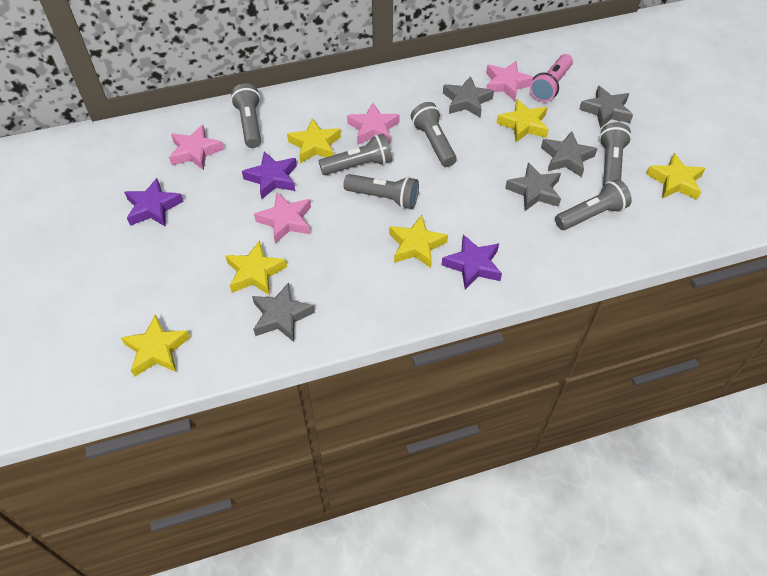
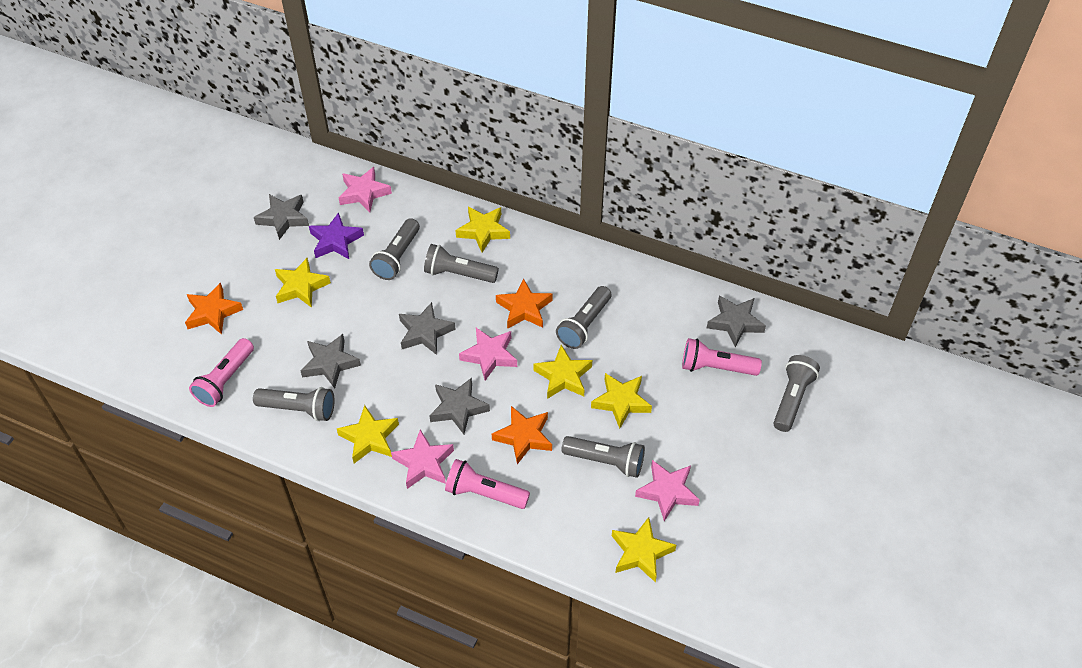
orange star: 0 -> 3
pink flashlight: 1 -> 3
purple star: 3 -> 1

